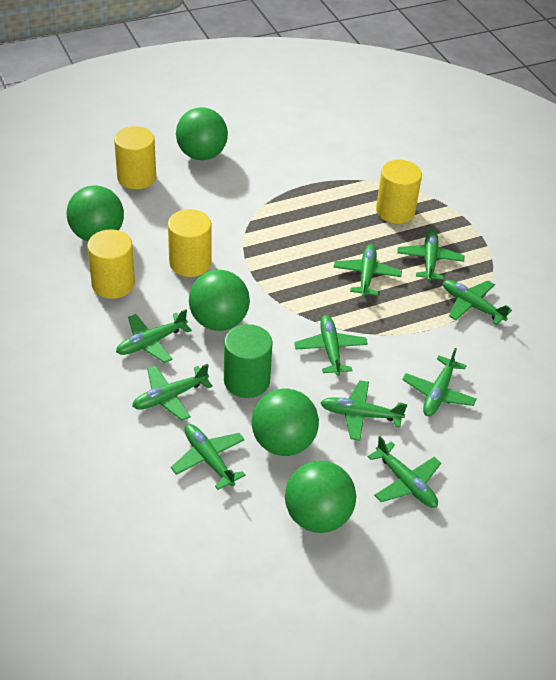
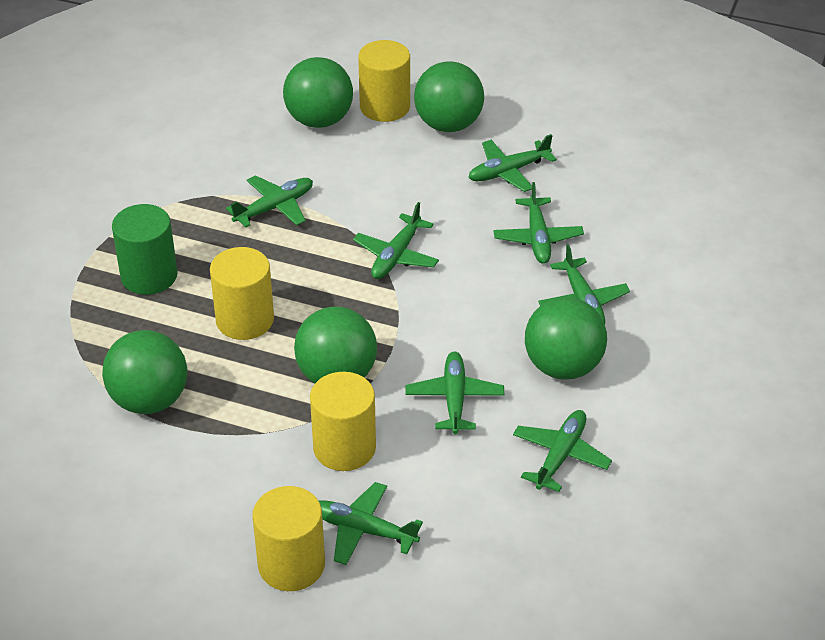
green plane: 10 -> 8

